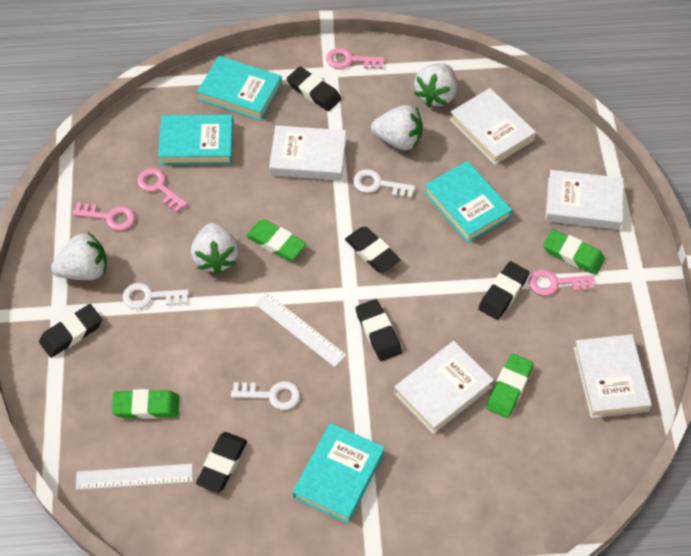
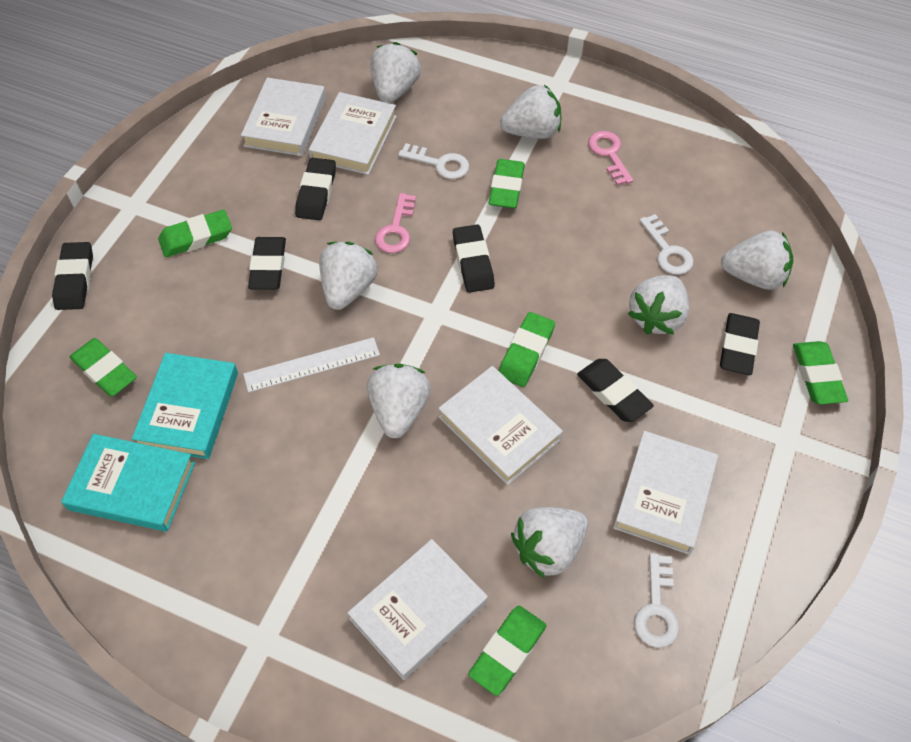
green eraser: 4 -> 6
pink key: 4 -> 2
turquoise book: 4 -> 2
white ruler: 2 -> 1
white strawberry: 4 -> 7

